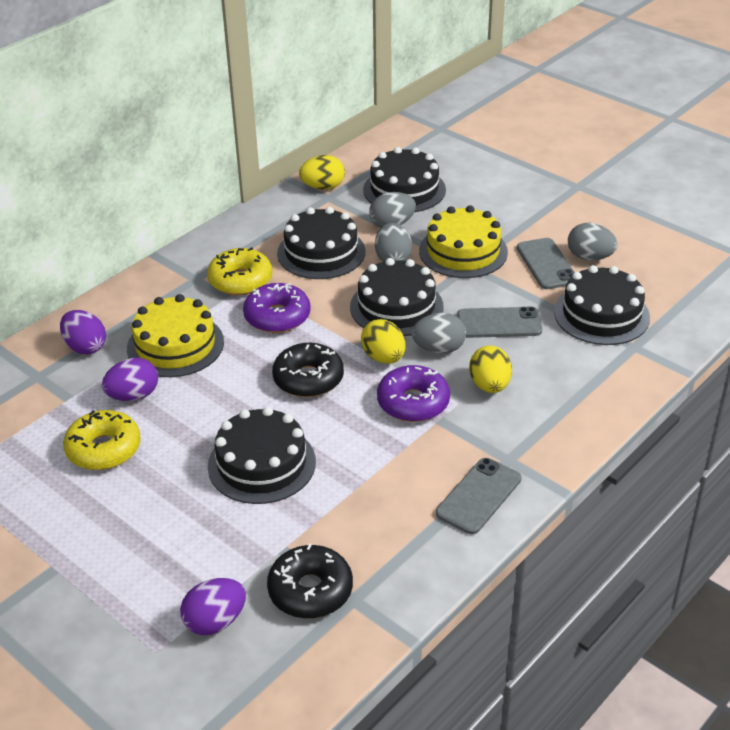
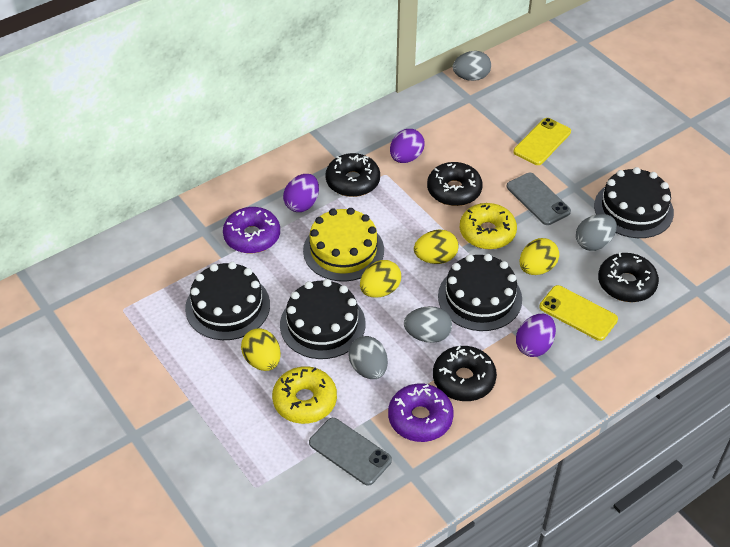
black cake: 5 -> 4
black donut: 2 -> 4
grey phone: 3 -> 2
yellow cake: 2 -> 1
yellow egg: 3 -> 4
yellow phone: 0 -> 2

